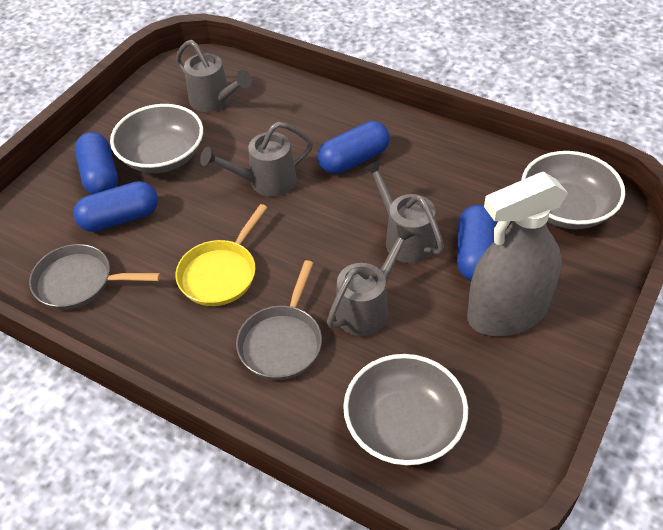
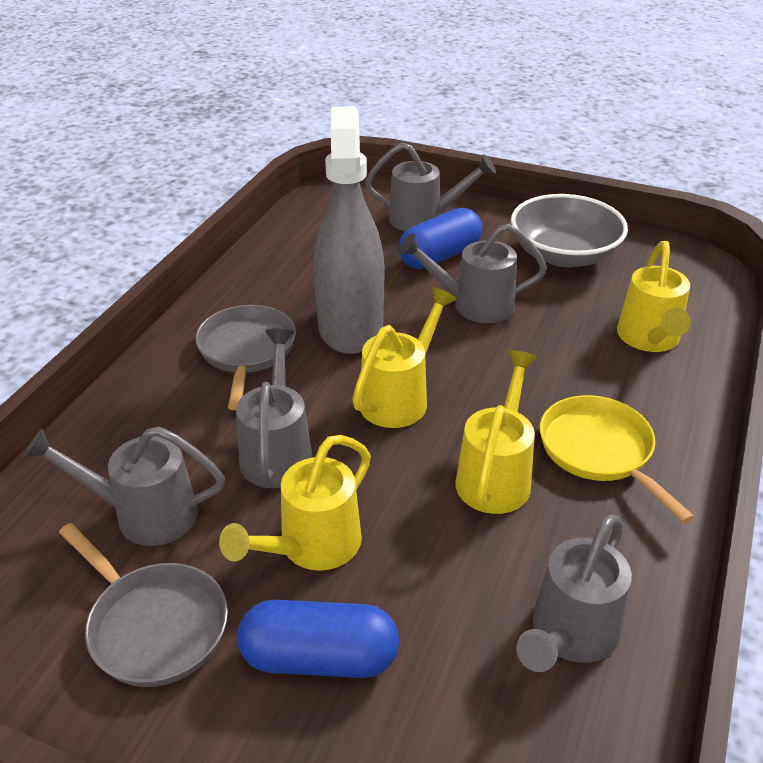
blue capsule: 4 -> 2
grey bowl: 3 -> 1
grey watering can: 4 -> 5
yellow watering can: 0 -> 4

